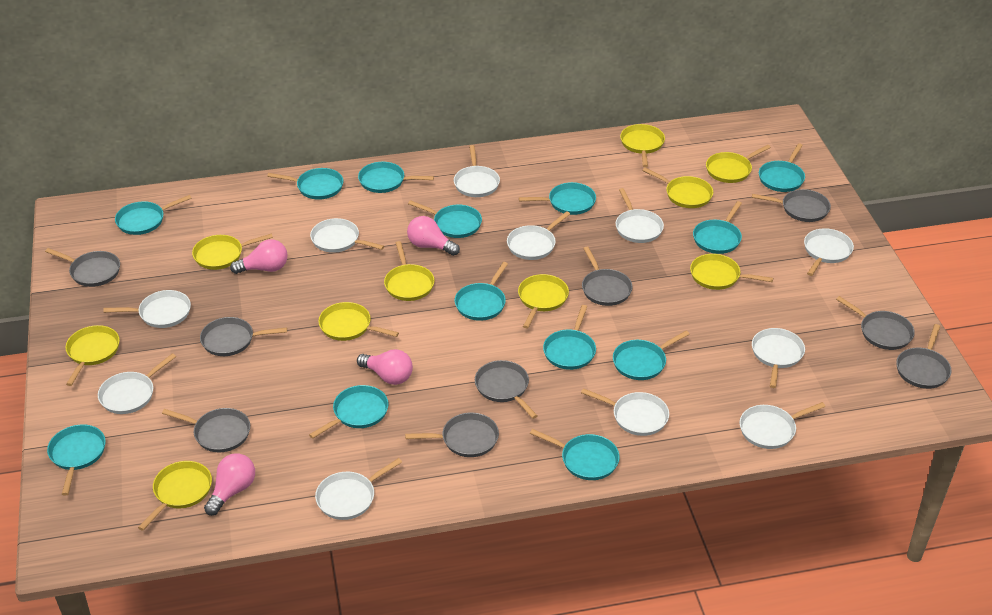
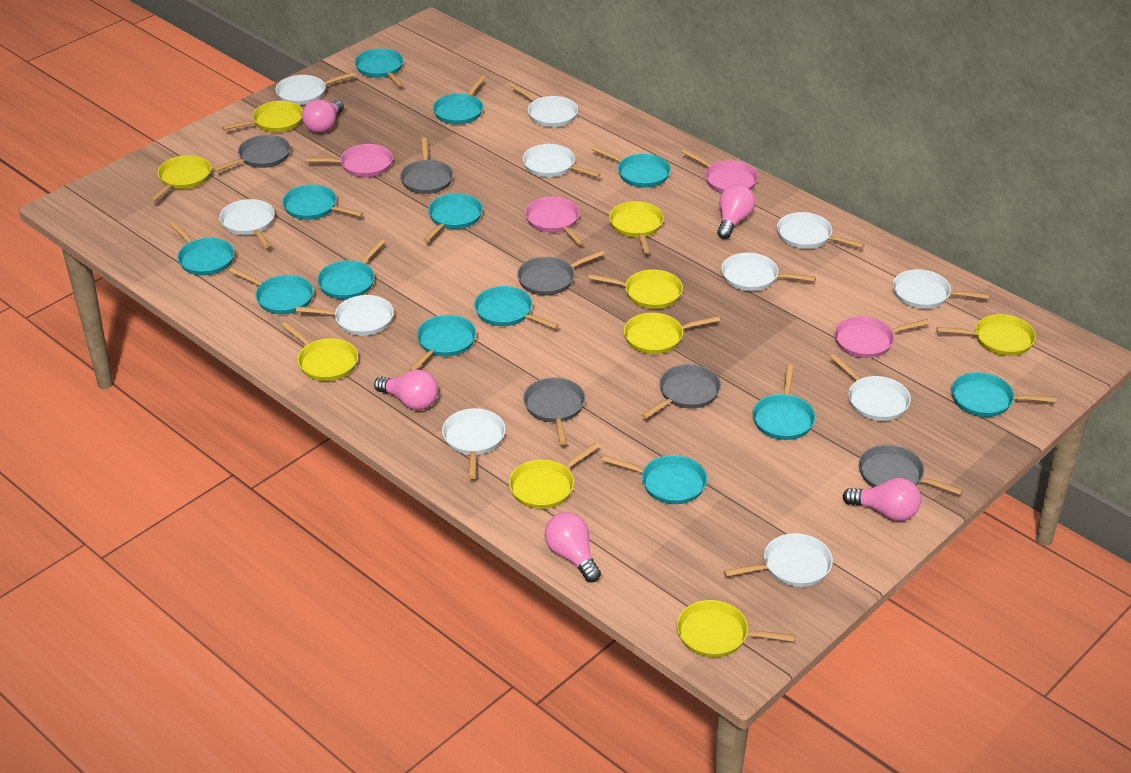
grey pan: 9 -> 6
pink light bulb: 4 -> 5
pink pan: 0 -> 4
yellow pan: 10 -> 9

